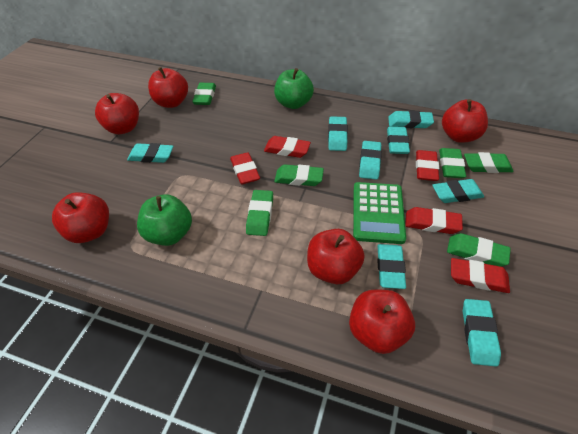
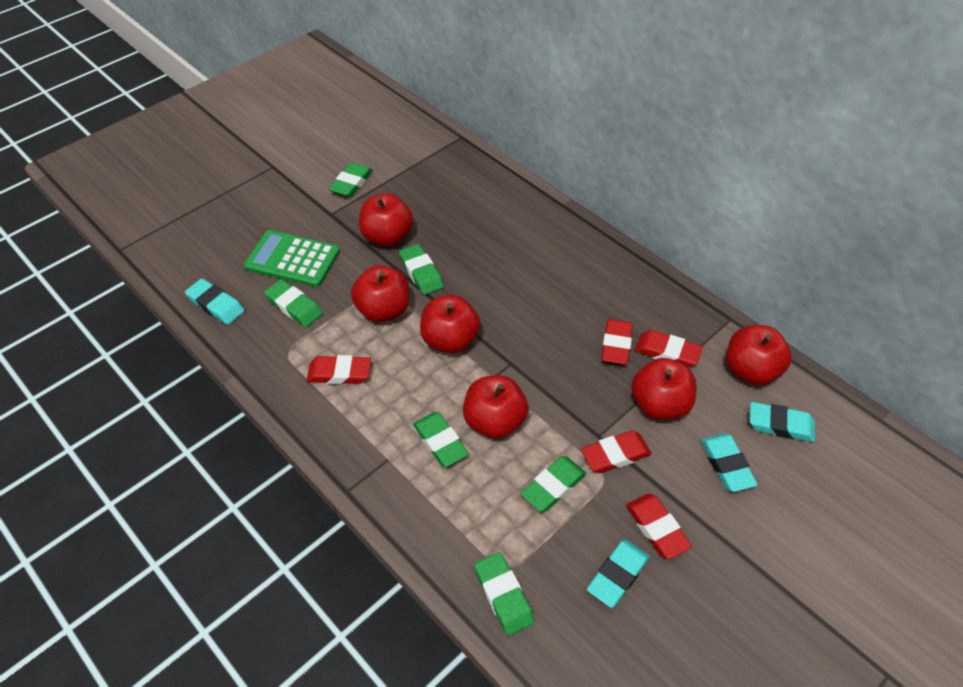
green apple: 2 -> 0
turquoise eraser: 8 -> 4

